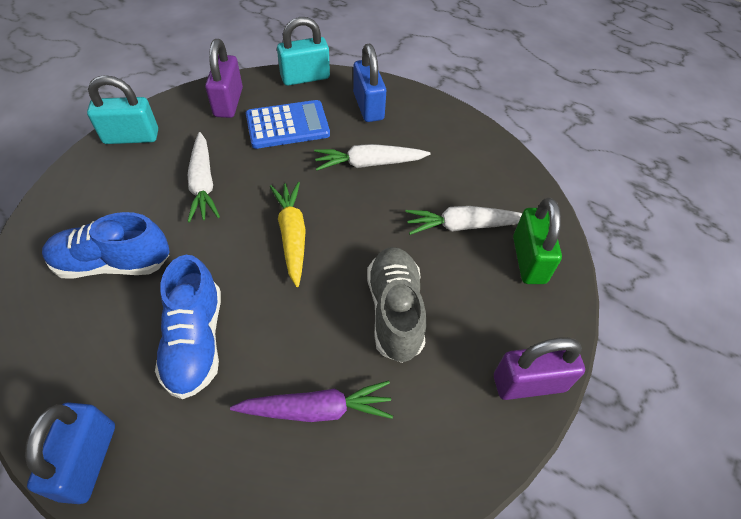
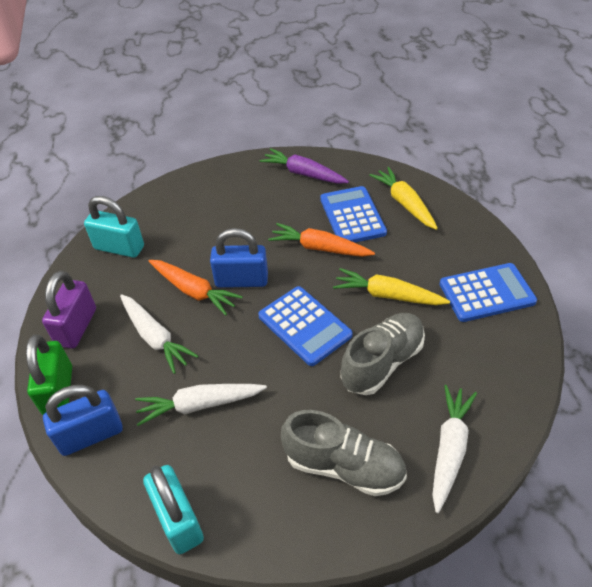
blue calculator: 1 -> 3
blue shoe: 2 -> 0
grey shoe: 1 -> 2
orange carrot: 0 -> 2
purple padlock: 2 -> 1
yellow carrot: 1 -> 2

